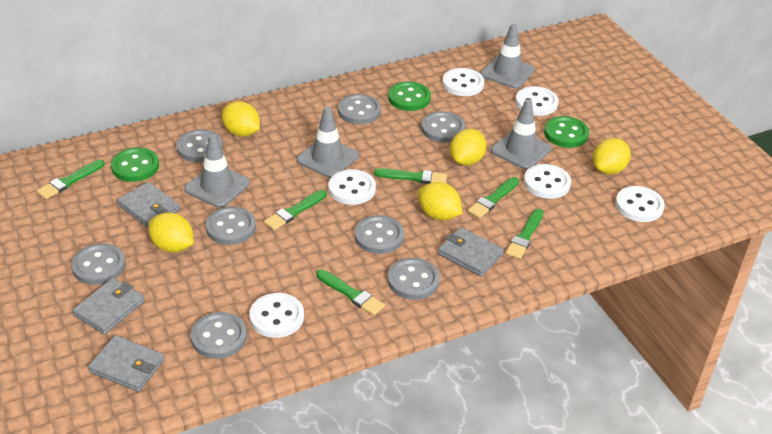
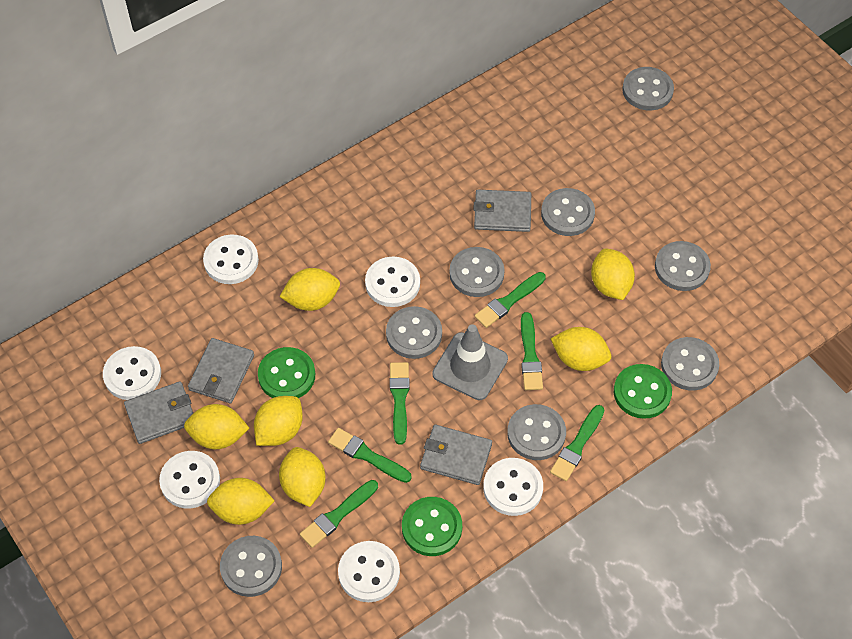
grey traffic cone: 4 -> 1
yellow lemon: 5 -> 7

